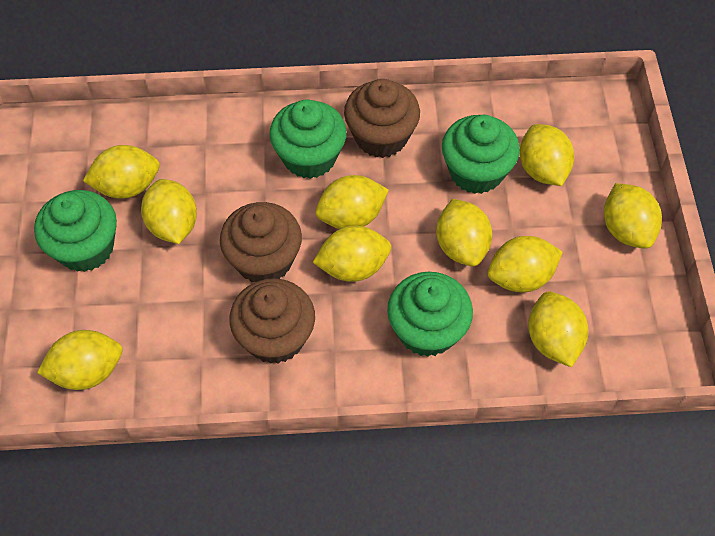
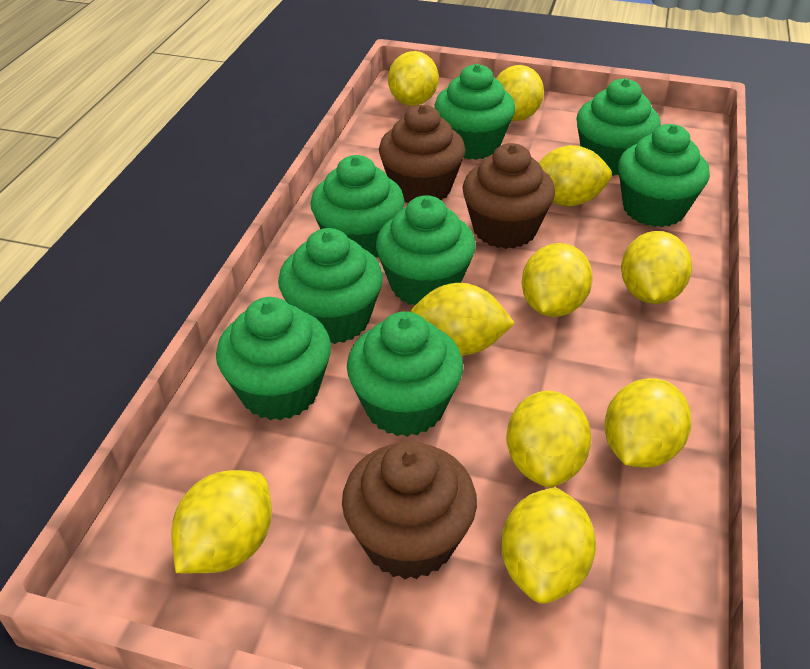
green cupcake: 4 -> 8

